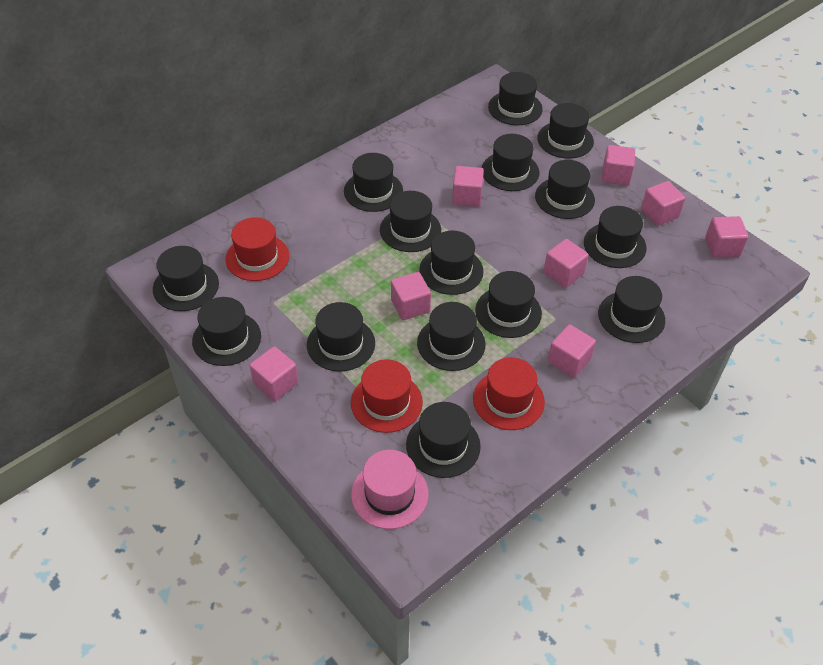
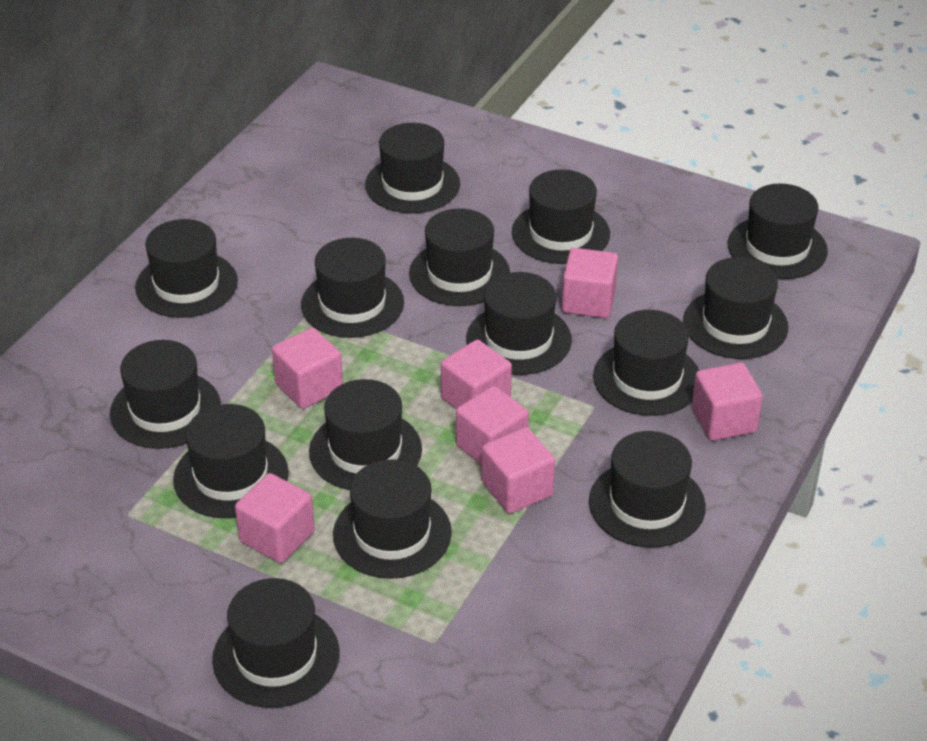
pink cube: 8 -> 7
pink hat: 1 -> 0
red hat: 3 -> 0

